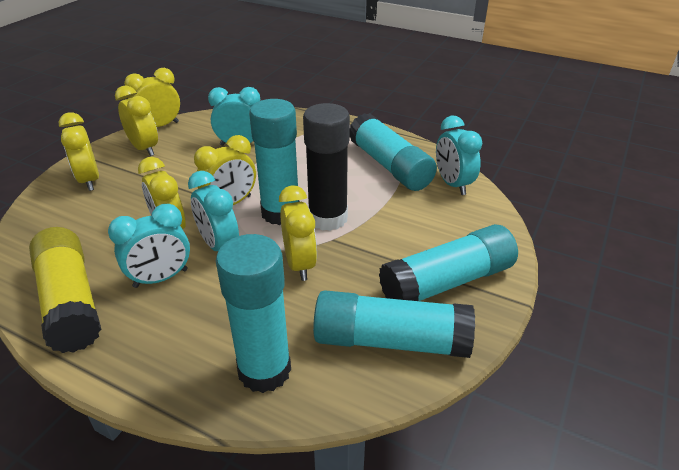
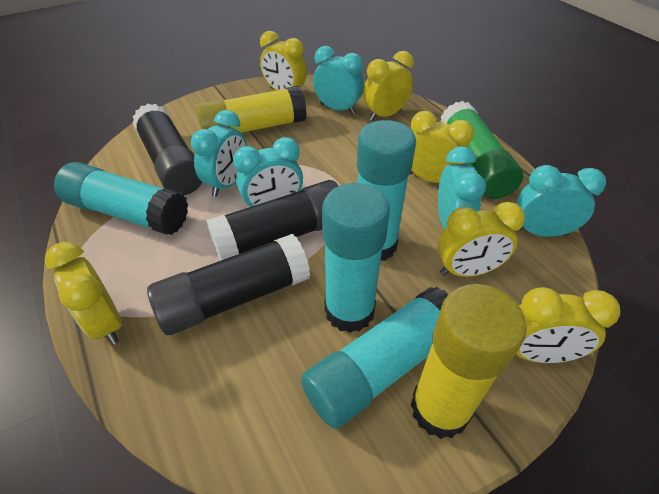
black glue stick: 1 -> 3
green glue stick: 0 -> 1
turquoise clock: 4 -> 5
turquoise glue stick: 5 -> 4
yellow glue stick: 1 -> 2

